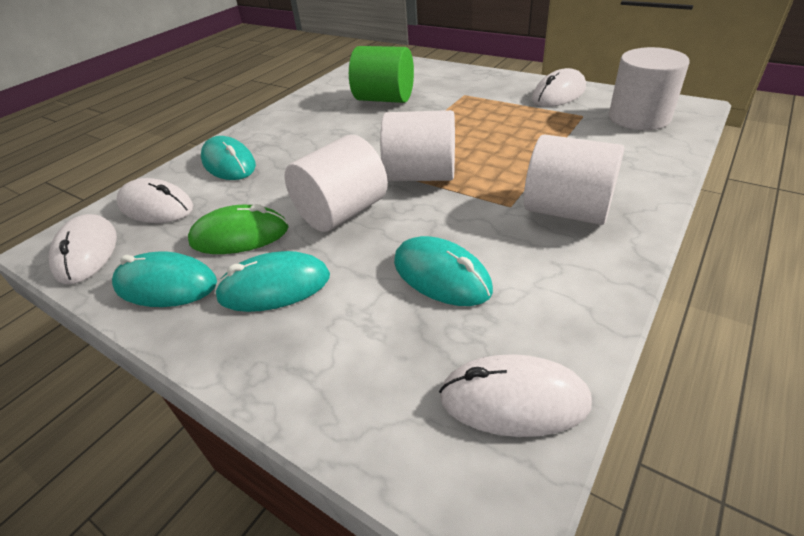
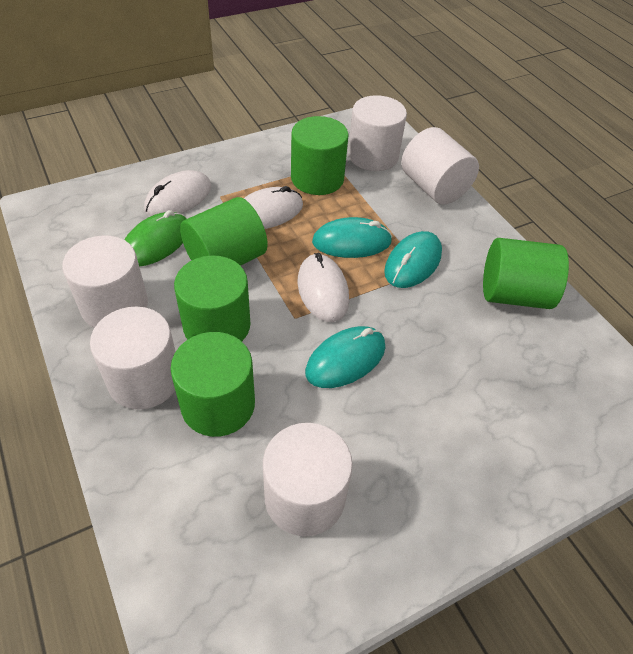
green cylinder: 1 -> 5
turquoise mouse: 4 -> 3
white cylinder: 4 -> 5
white mouse: 4 -> 3

